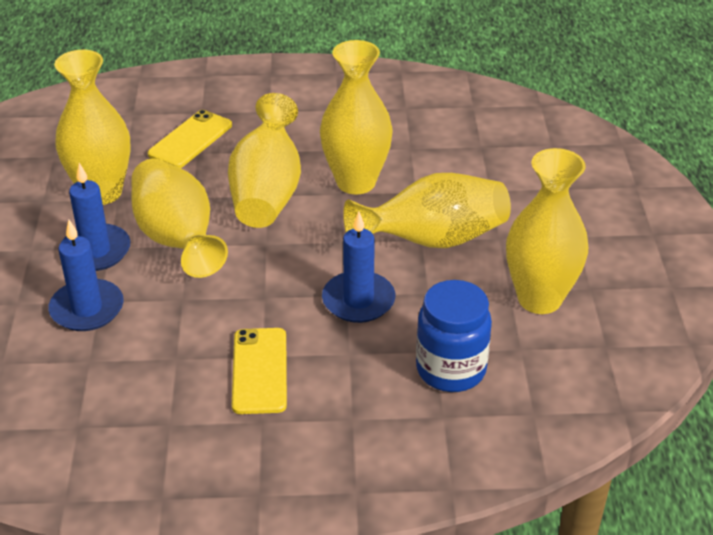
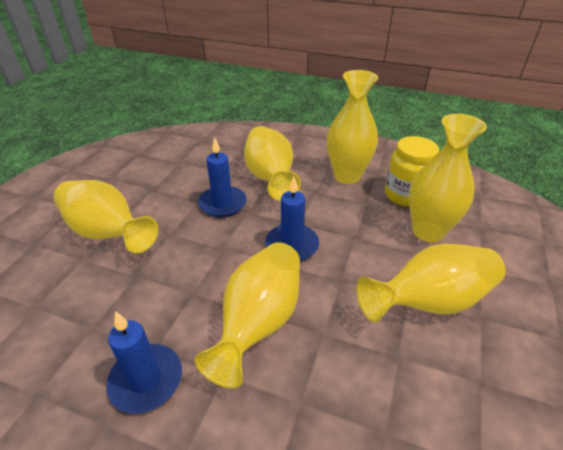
blue jar: 1 -> 0
yellow jar: 0 -> 1
yellow phone: 2 -> 0

